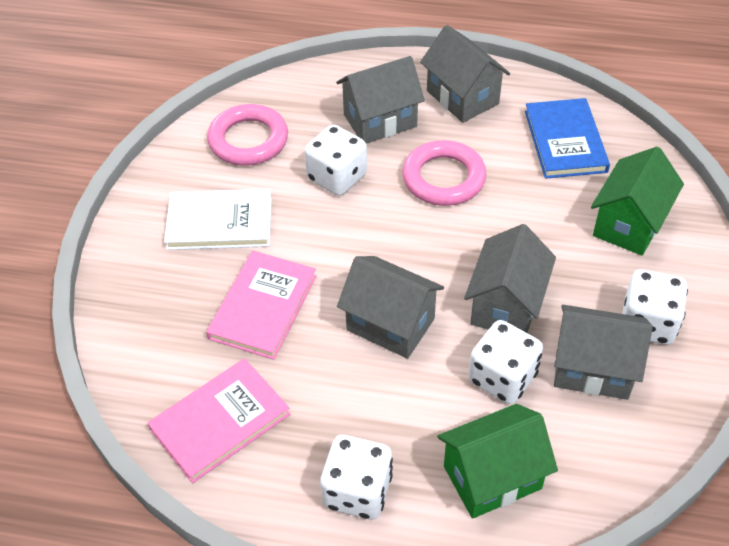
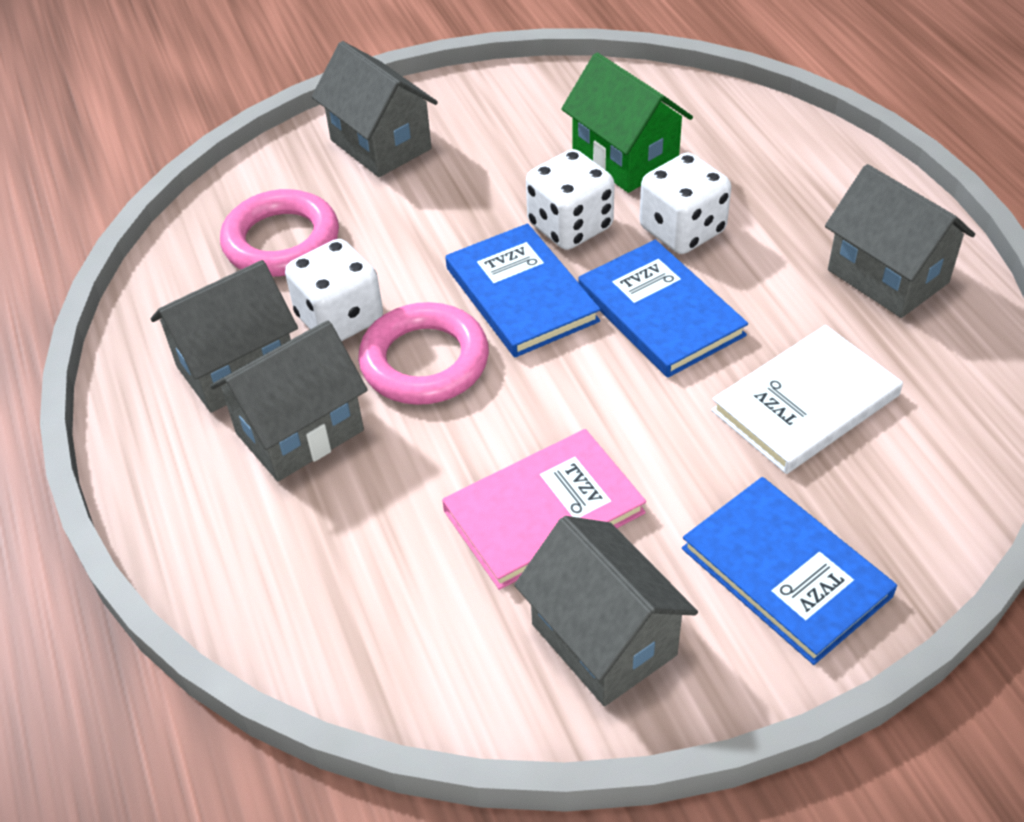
blue book: 1 -> 3
green house: 2 -> 1
pink book: 2 -> 1
white dice: 4 -> 3

